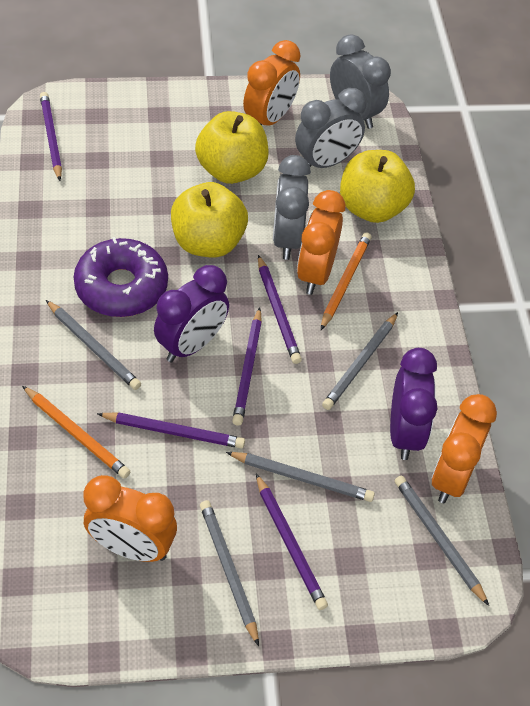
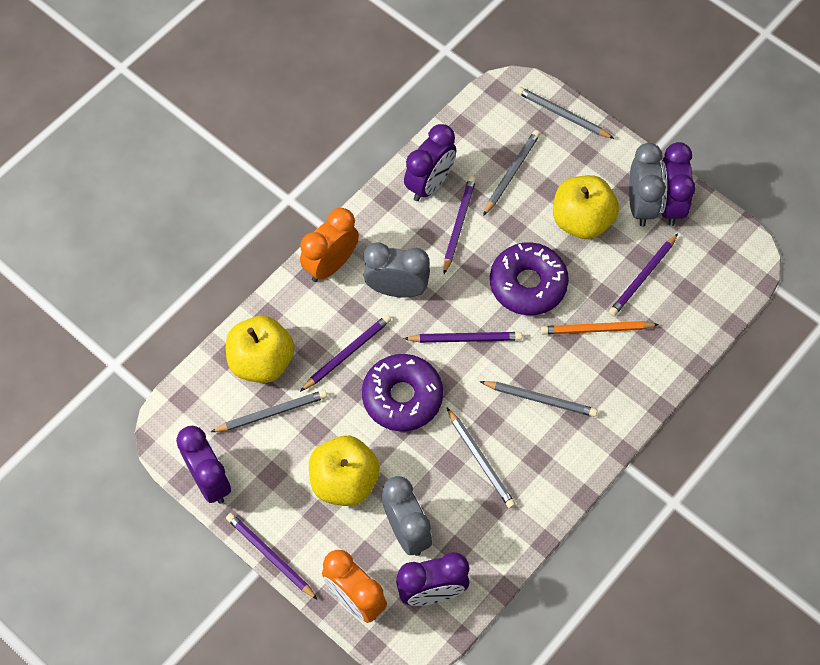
orange clock: 4 -> 2
orange pencil: 2 -> 1
purple clock: 2 -> 4
purple donut: 1 -> 2

